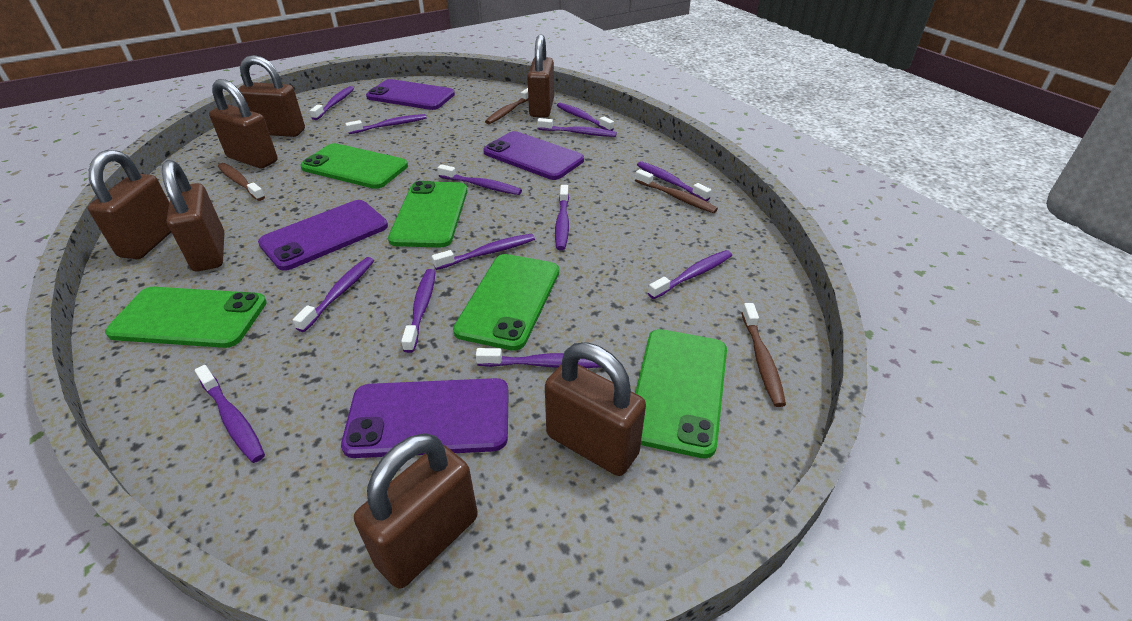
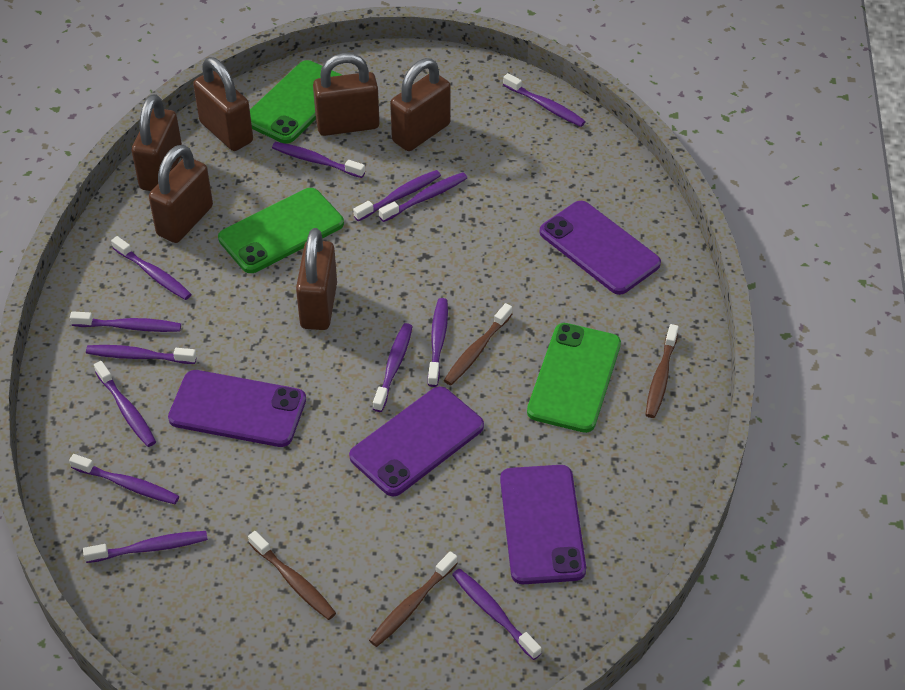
brown padlock: 7 -> 6
green phone: 5 -> 3

